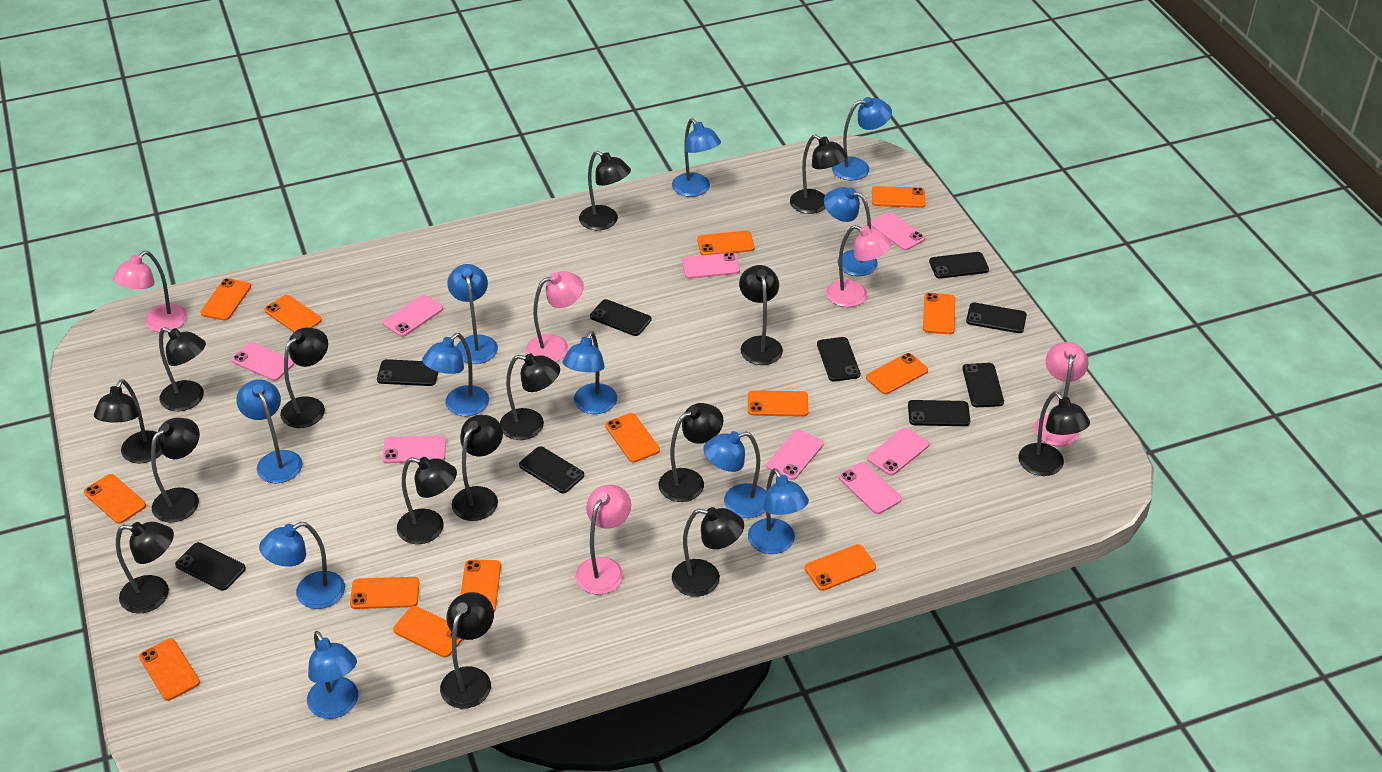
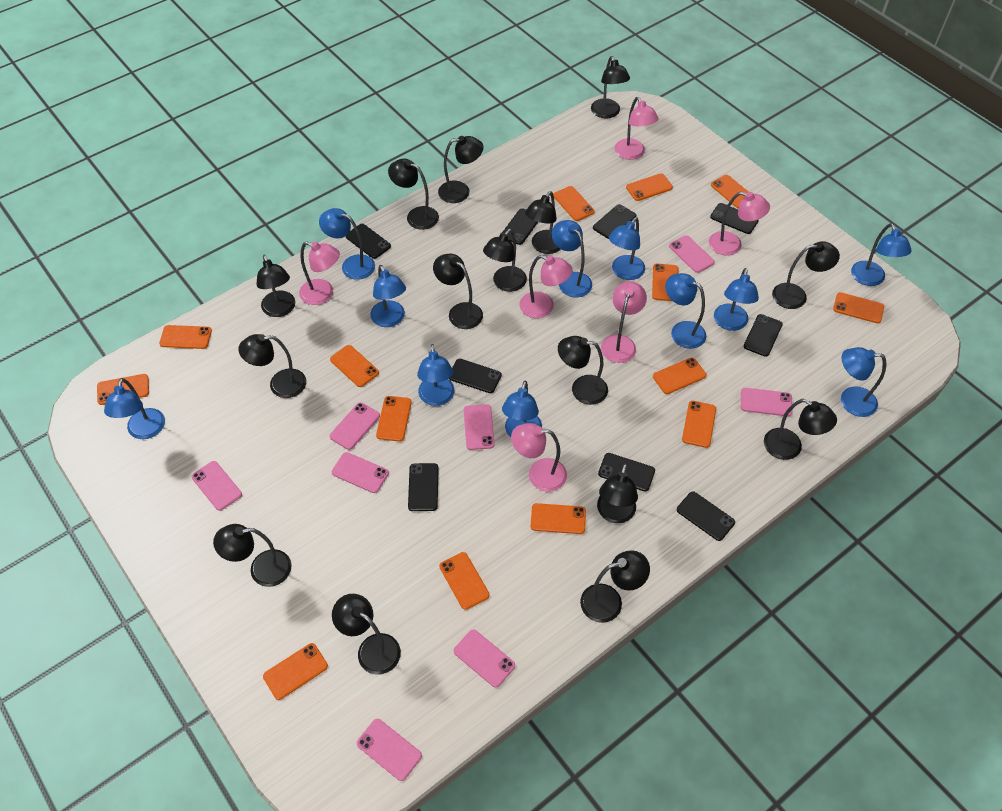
pink lamp: 5 -> 6

